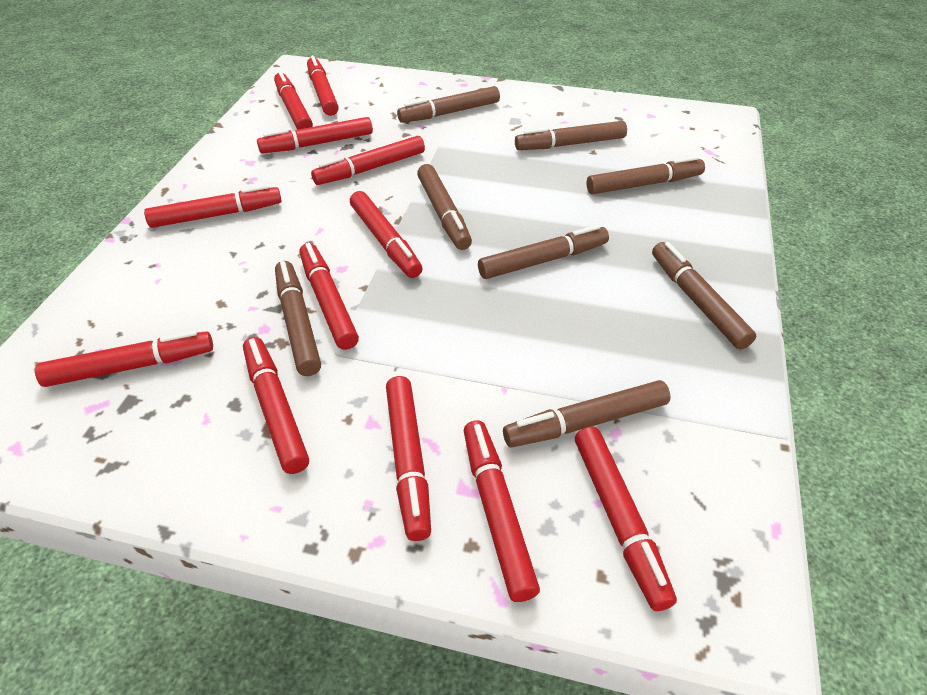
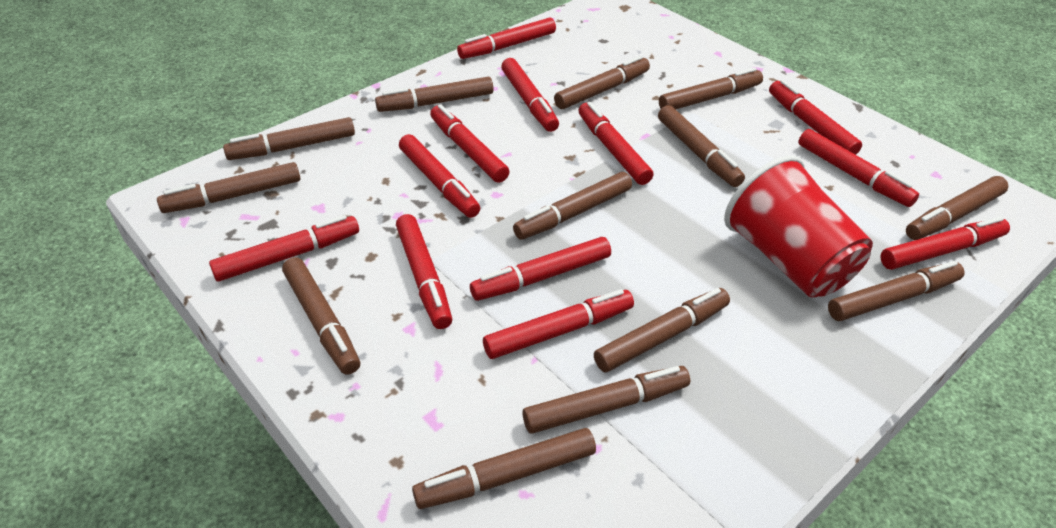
brown marker: 8 -> 13
red cup: 0 -> 1

